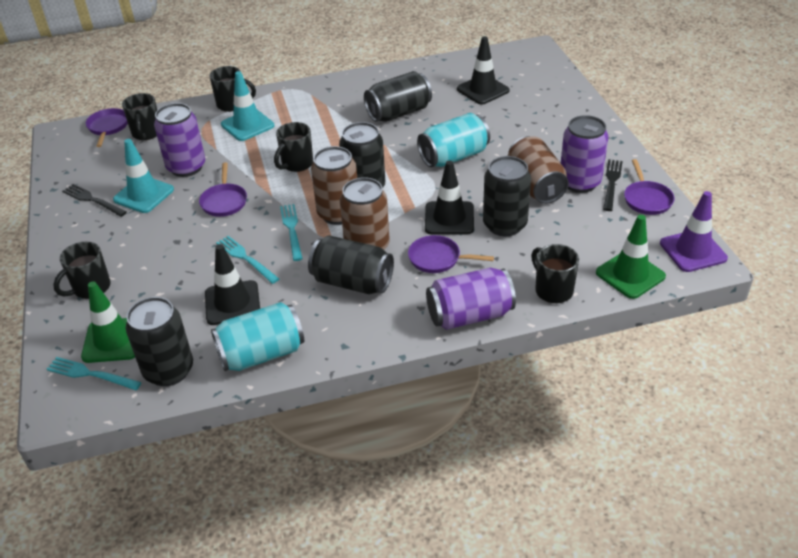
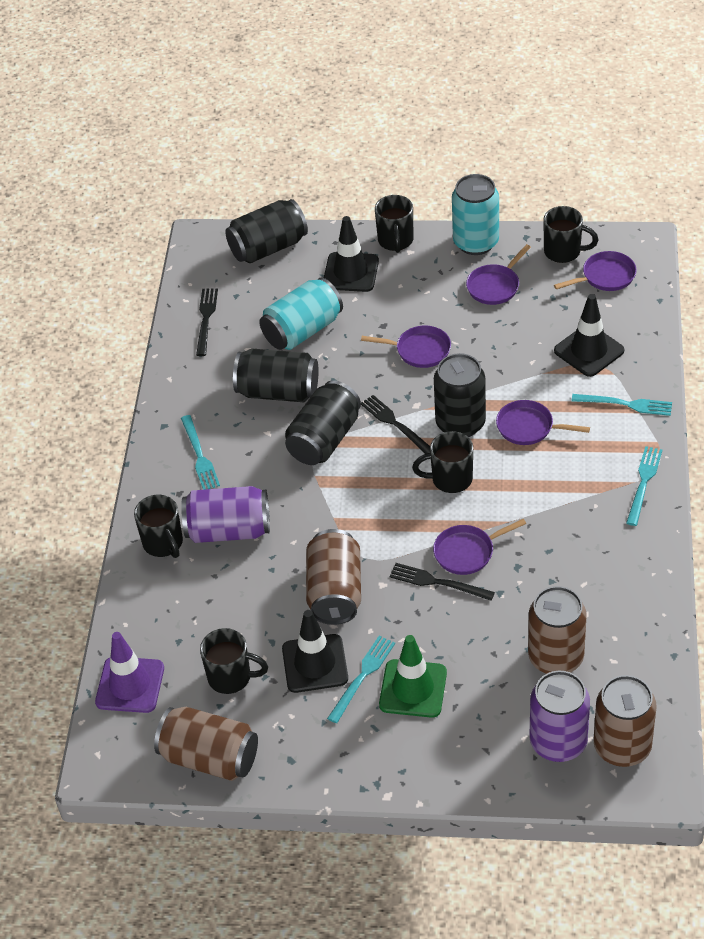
black can: 5 -> 4
black fork: 2 -> 3
brown can: 3 -> 4
green traffic cone: 2 -> 1
purple can: 3 -> 2
purple pan: 4 -> 5
turquoise fork: 3 -> 4
turquoise traffic cone: 2 -> 0

